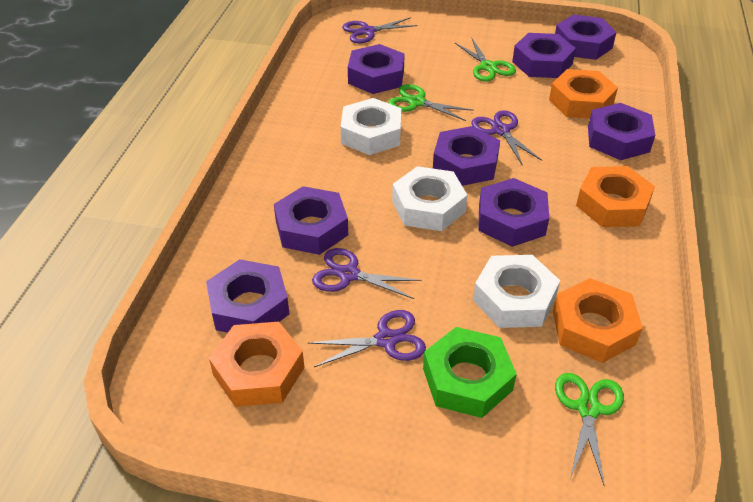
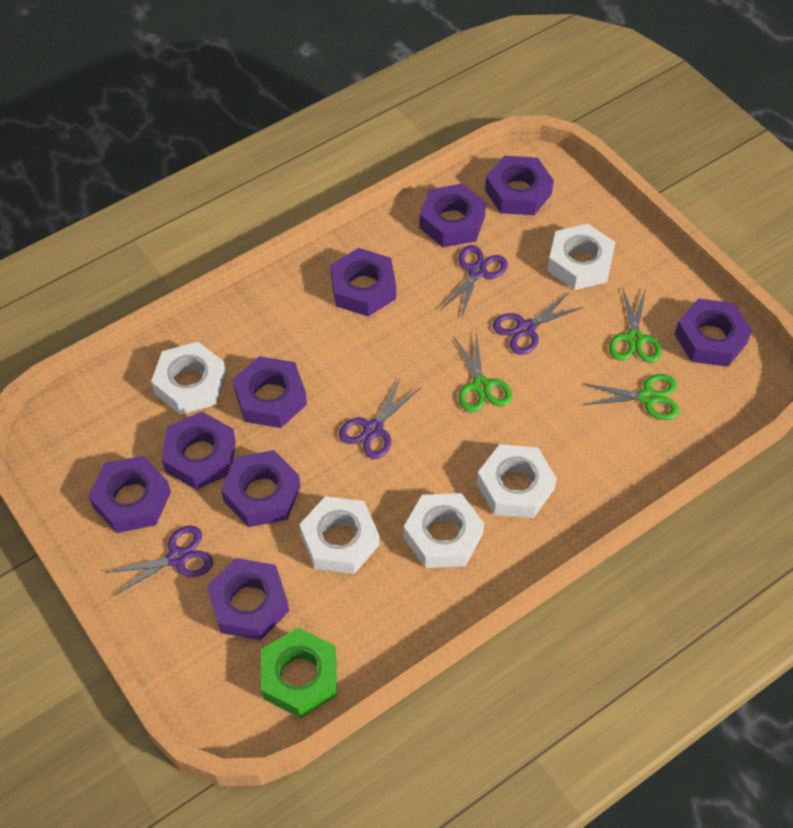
orange nut: 4 -> 0
purple nut: 8 -> 9
white nut: 3 -> 5

